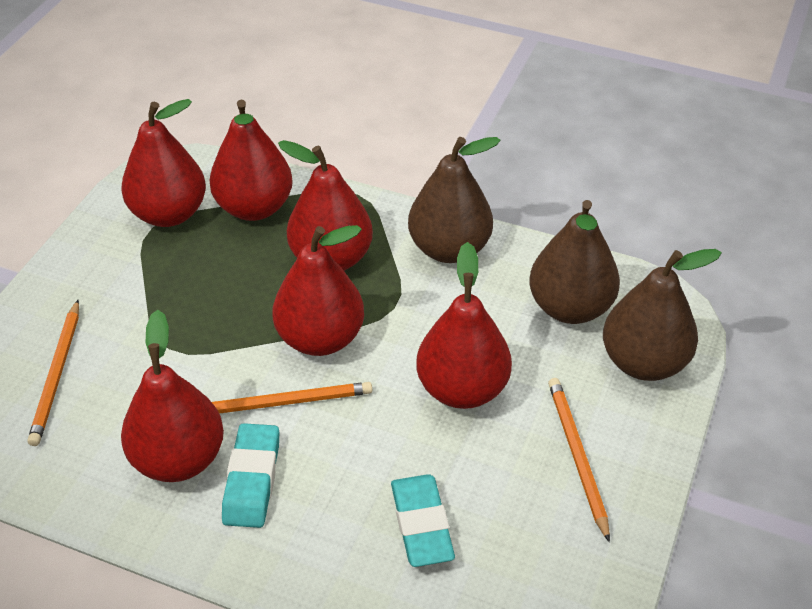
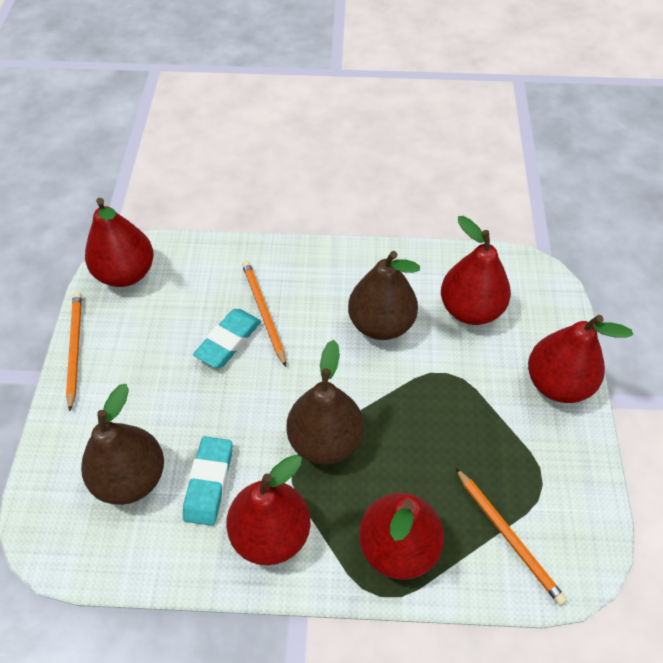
red pear: 6 -> 5

